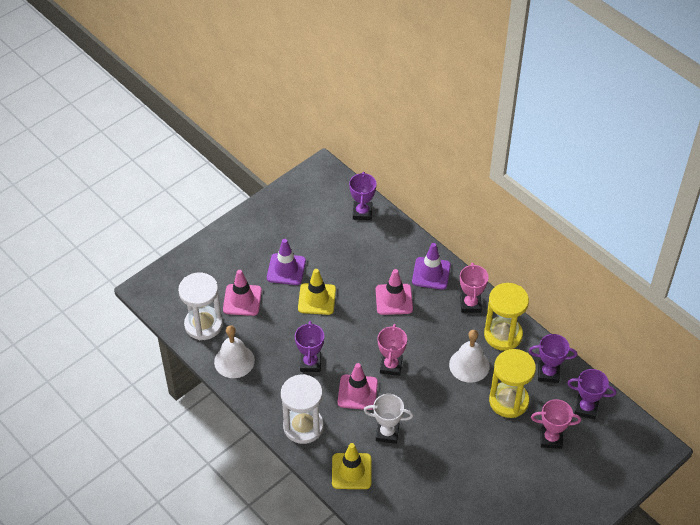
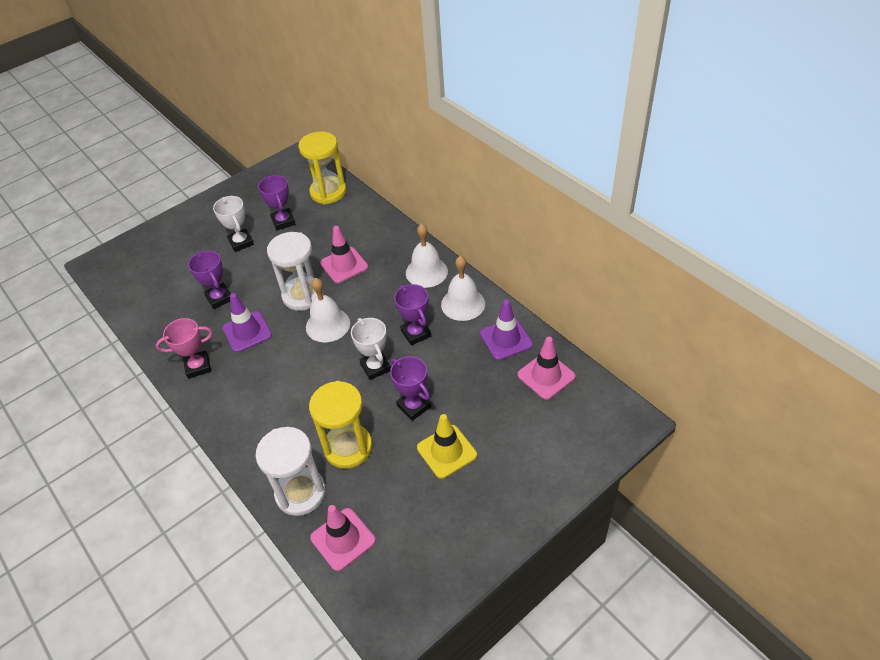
pink trophy: 3 -> 1
white bell: 2 -> 3
white trophy: 1 -> 2
yellow traffic cone: 2 -> 1

